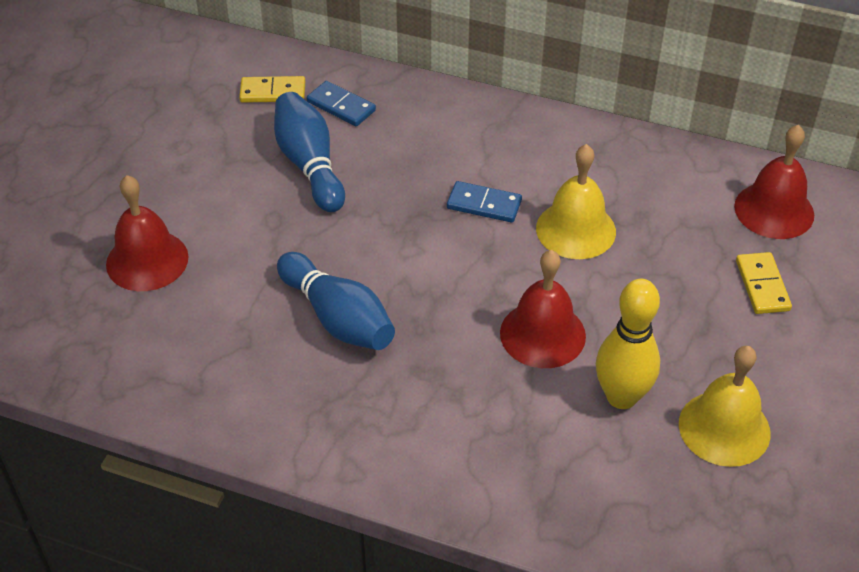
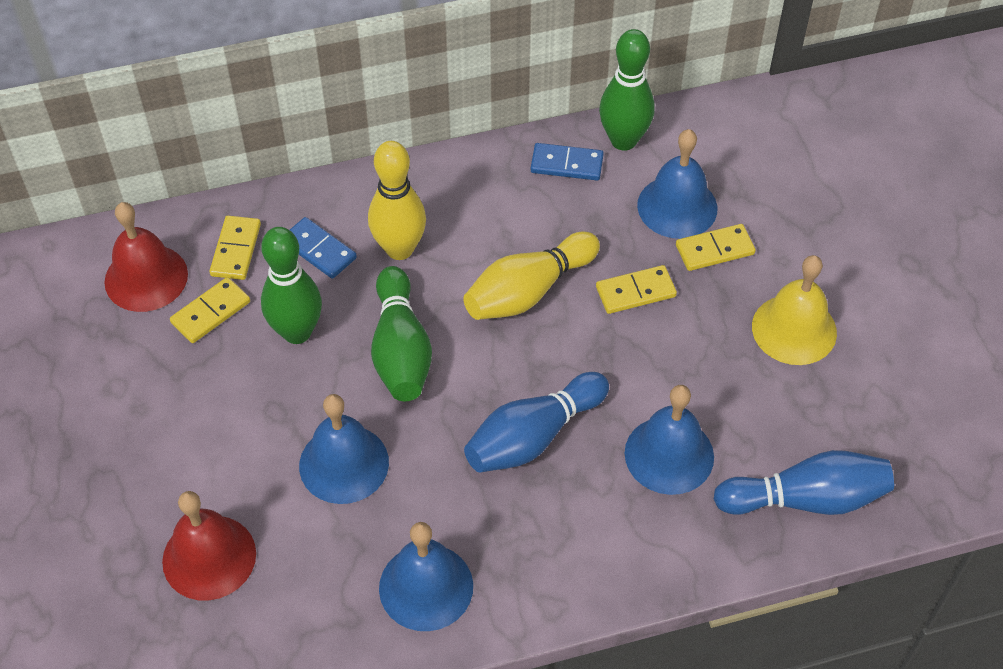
blue bell: 0 -> 4
green bowling pin: 0 -> 3
red bell: 3 -> 2
yellow bell: 2 -> 1
yellow bowling pin: 1 -> 2
yellow domino: 2 -> 4

